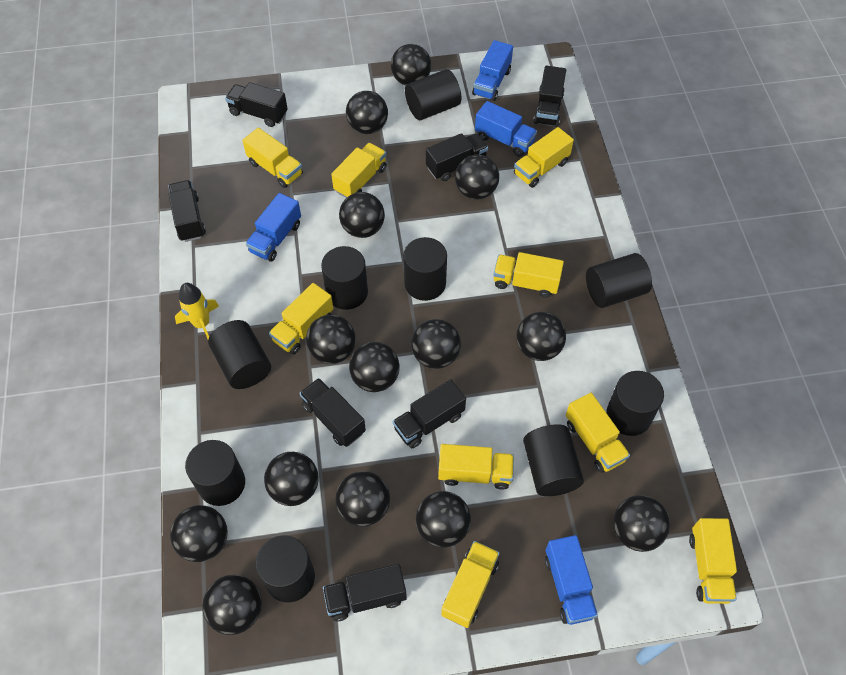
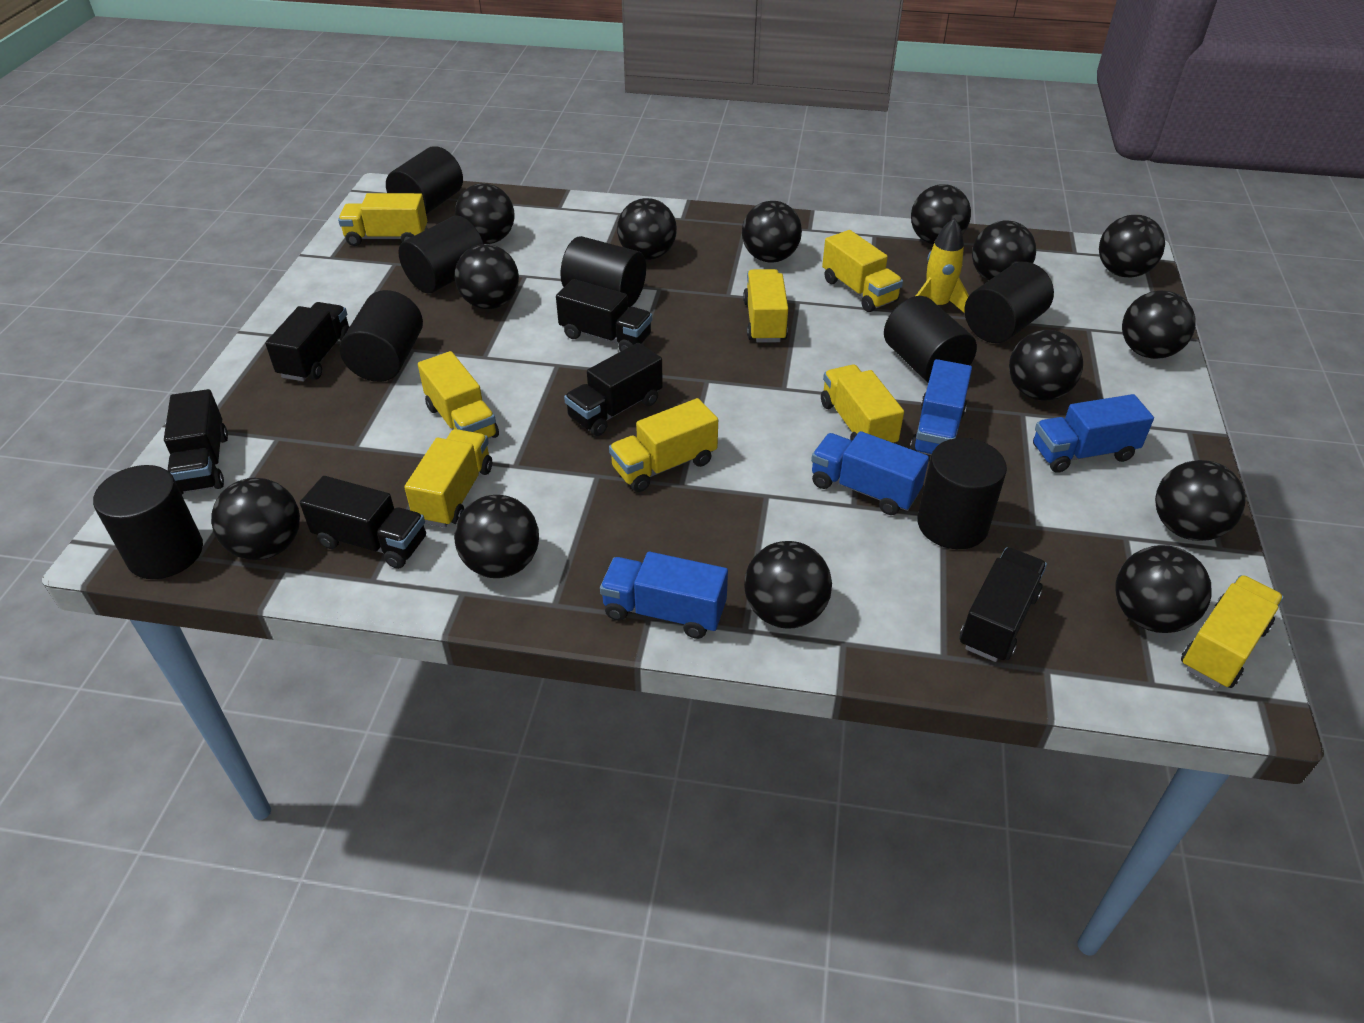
black cylinder: 9 -> 8
black truck: 7 -> 6
yellow truck: 9 -> 8

